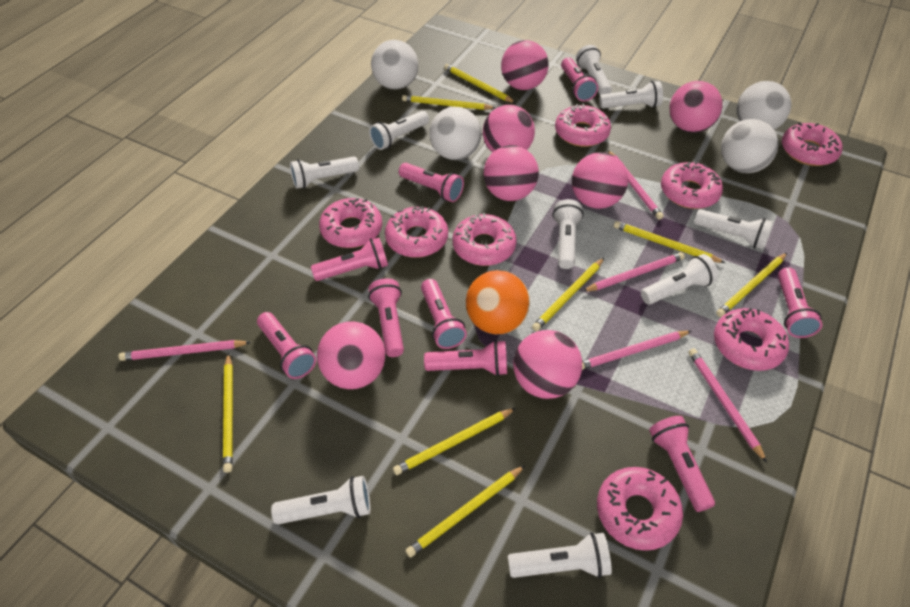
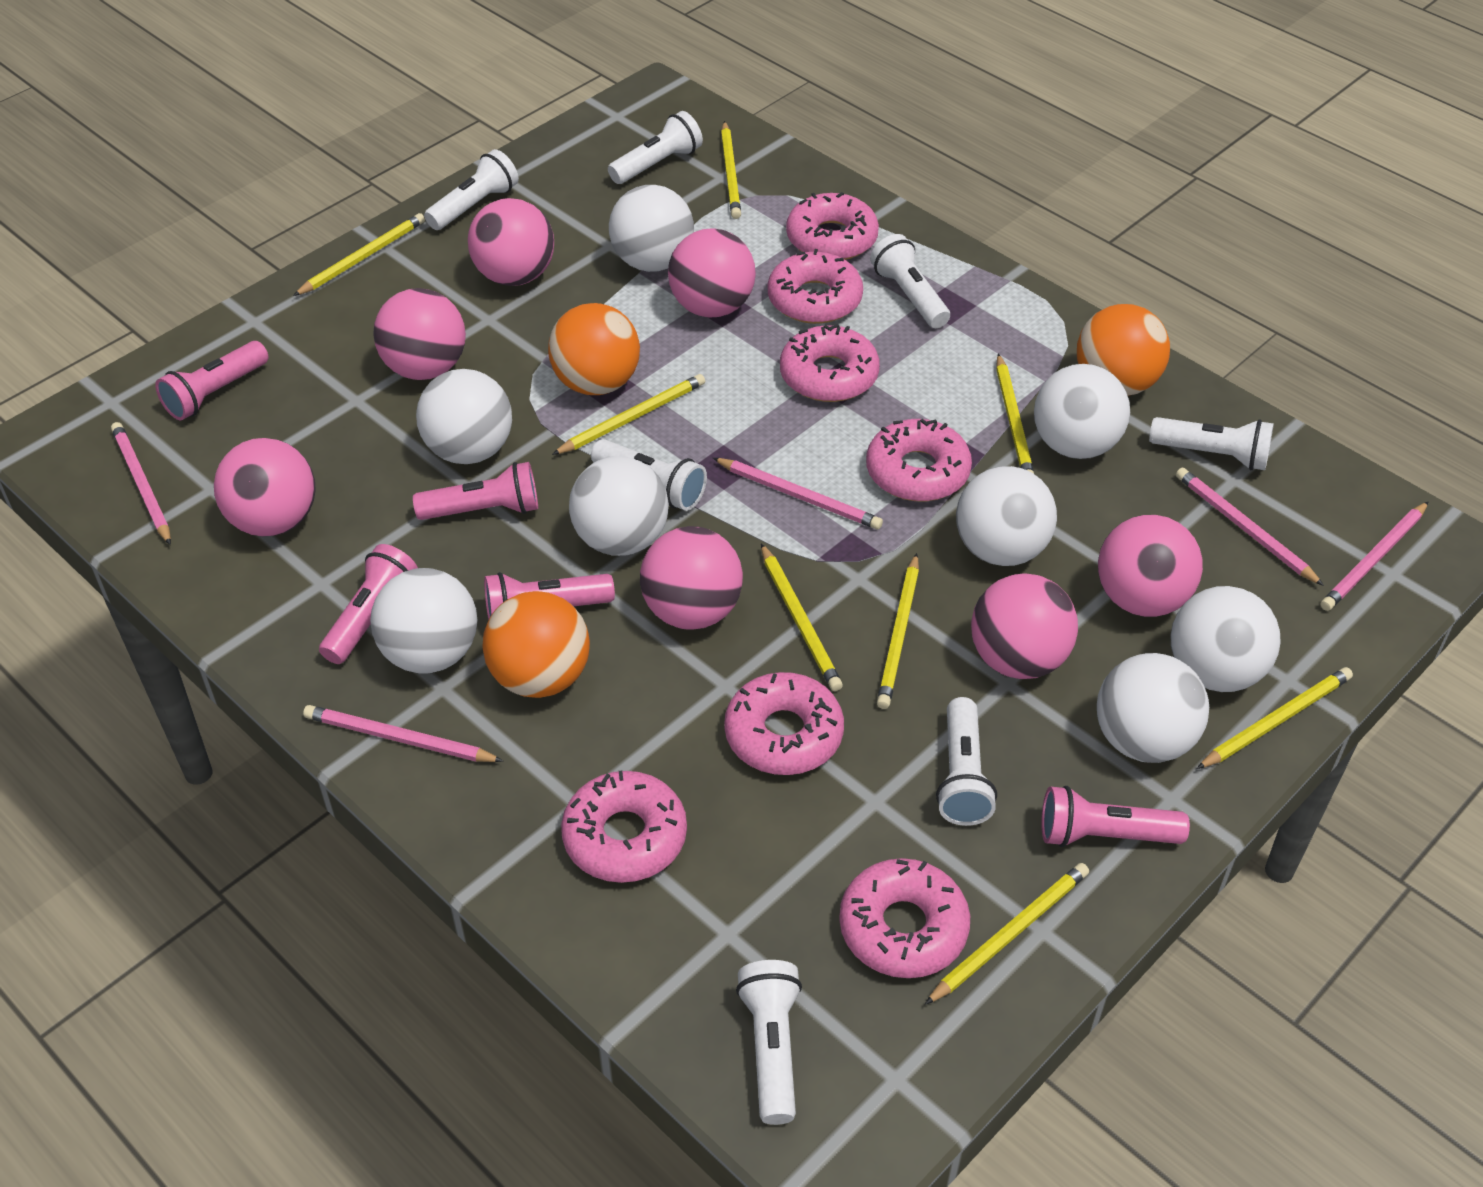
orange ball: 1 -> 3
pink donut: 8 -> 7
pink flashlight: 9 -> 5
white ball: 4 -> 8
white flashlight: 9 -> 7

